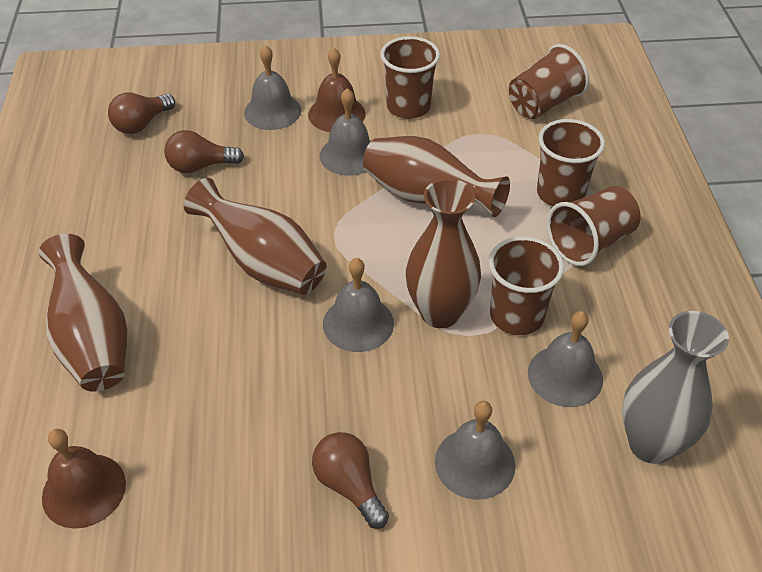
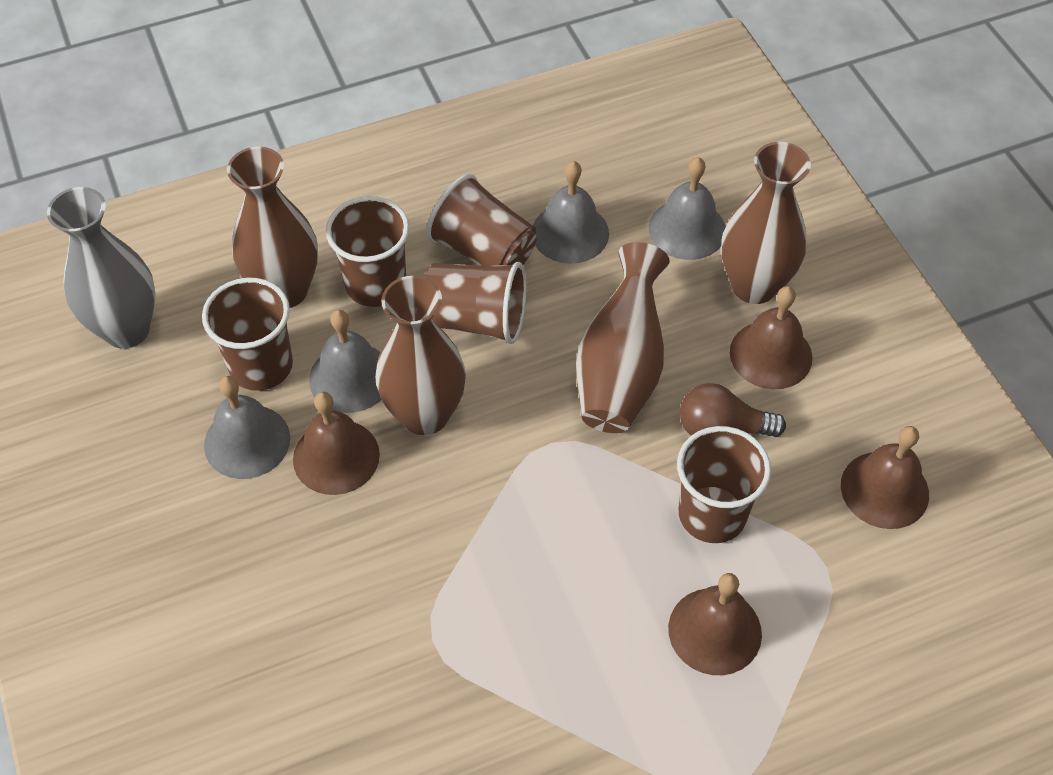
brown bell: 2 -> 4
brown light bulb: 3 -> 1
grey bell: 5 -> 4

